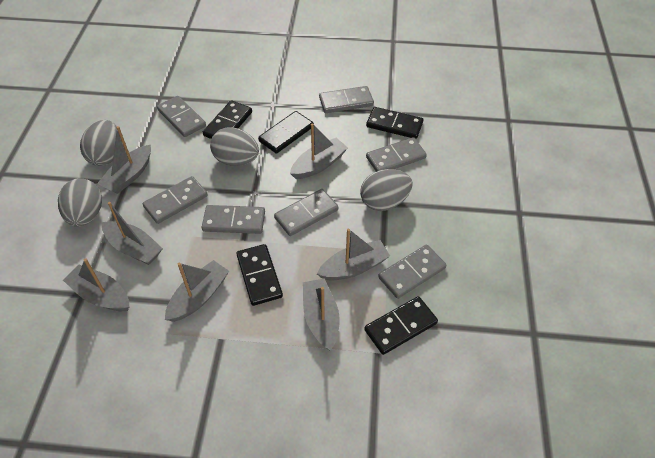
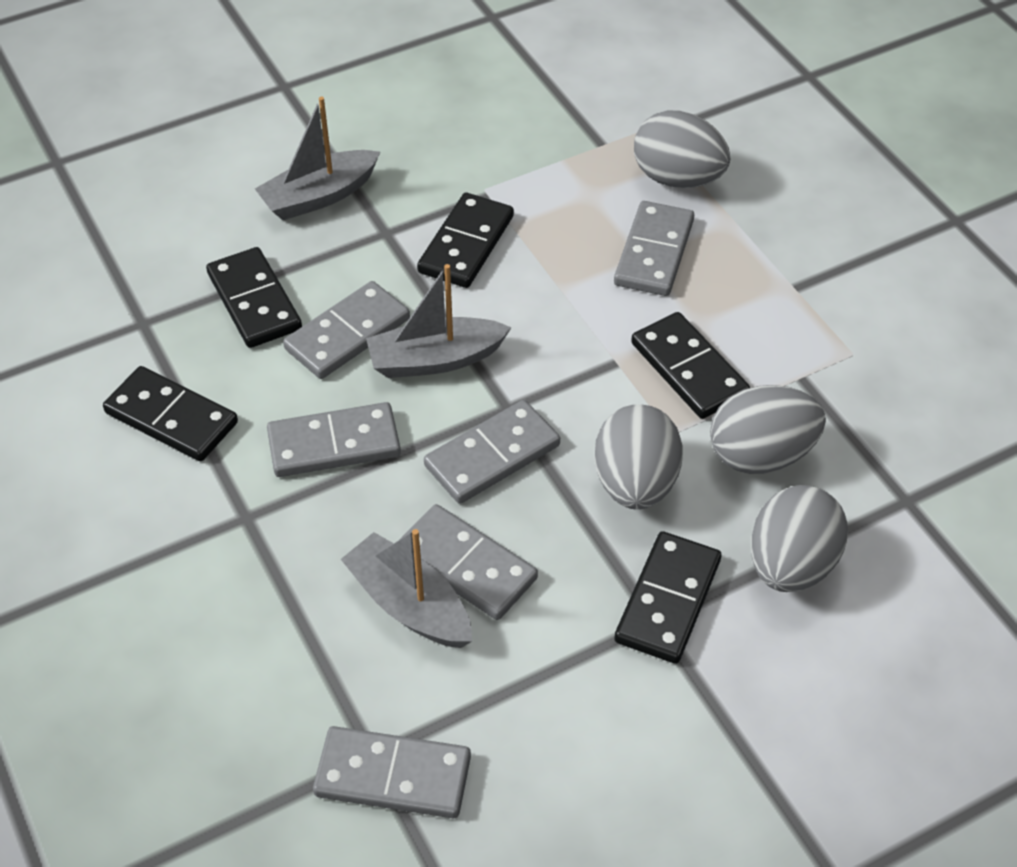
grey boat: 7 -> 3
grey domino: 7 -> 6

